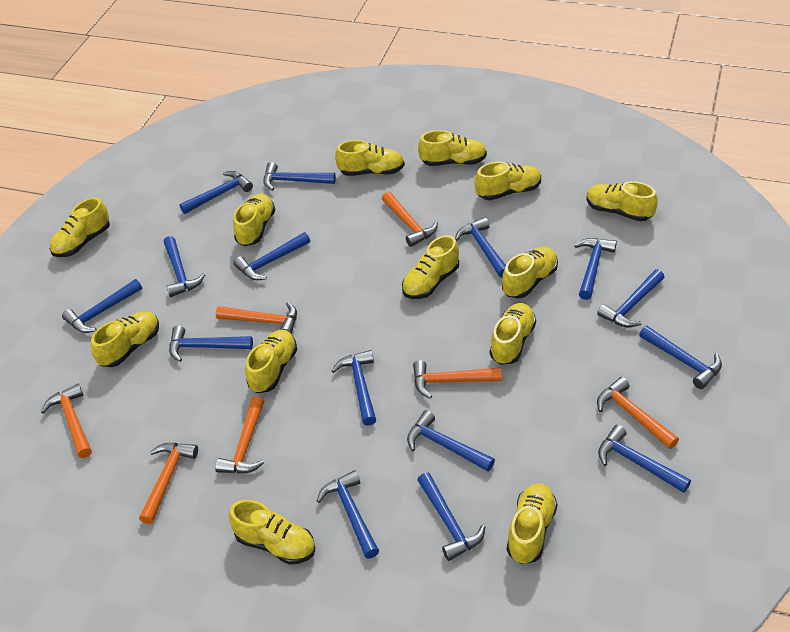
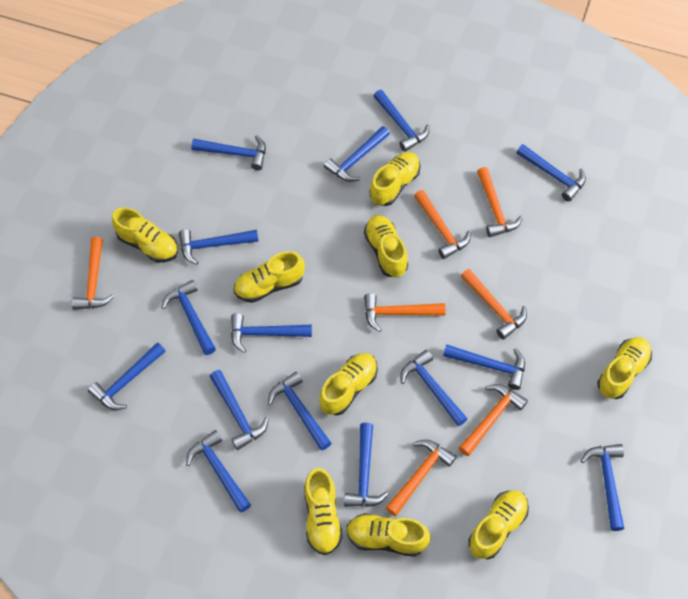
yellow shoe: 13 -> 9

